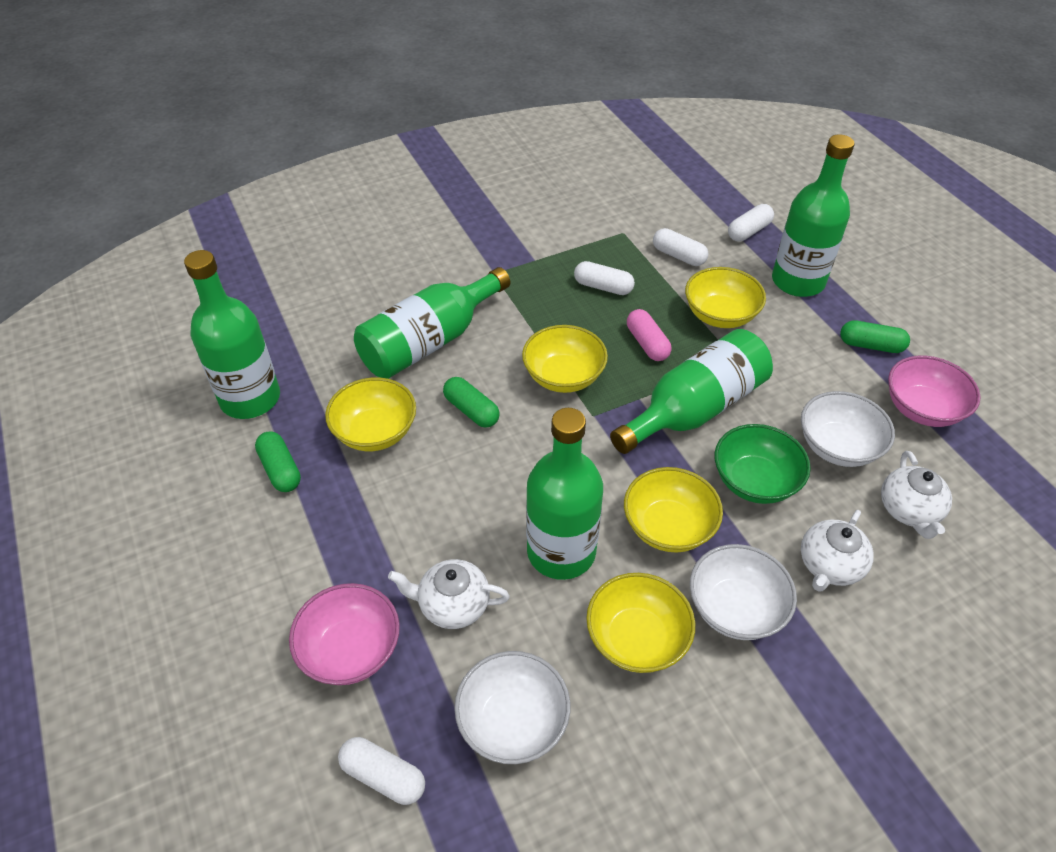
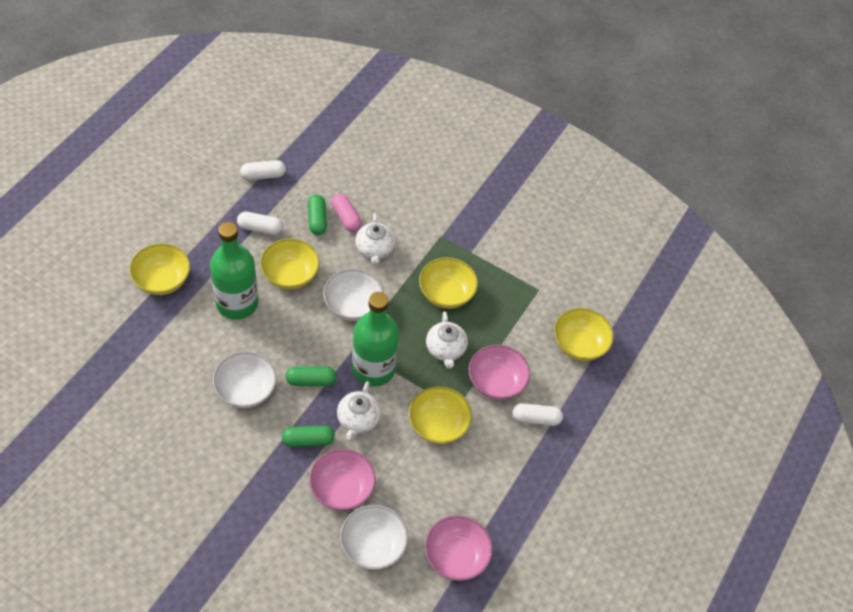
green bottle: 5 -> 2
green bowl: 1 -> 0
pink bowl: 2 -> 3
white capsule: 4 -> 3

